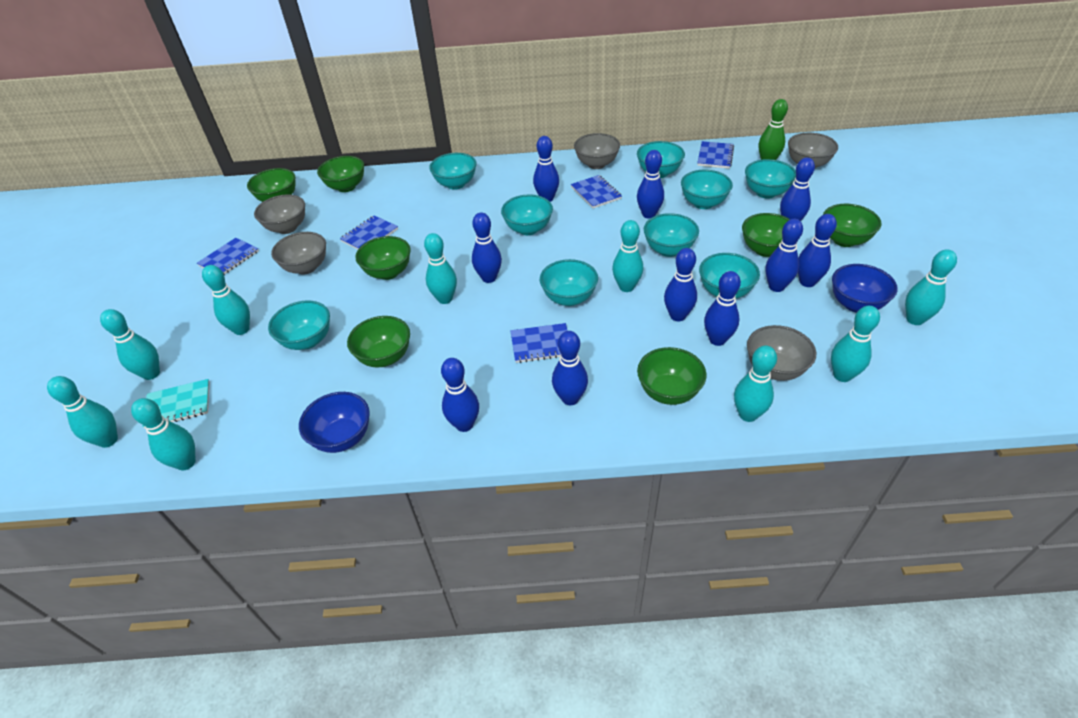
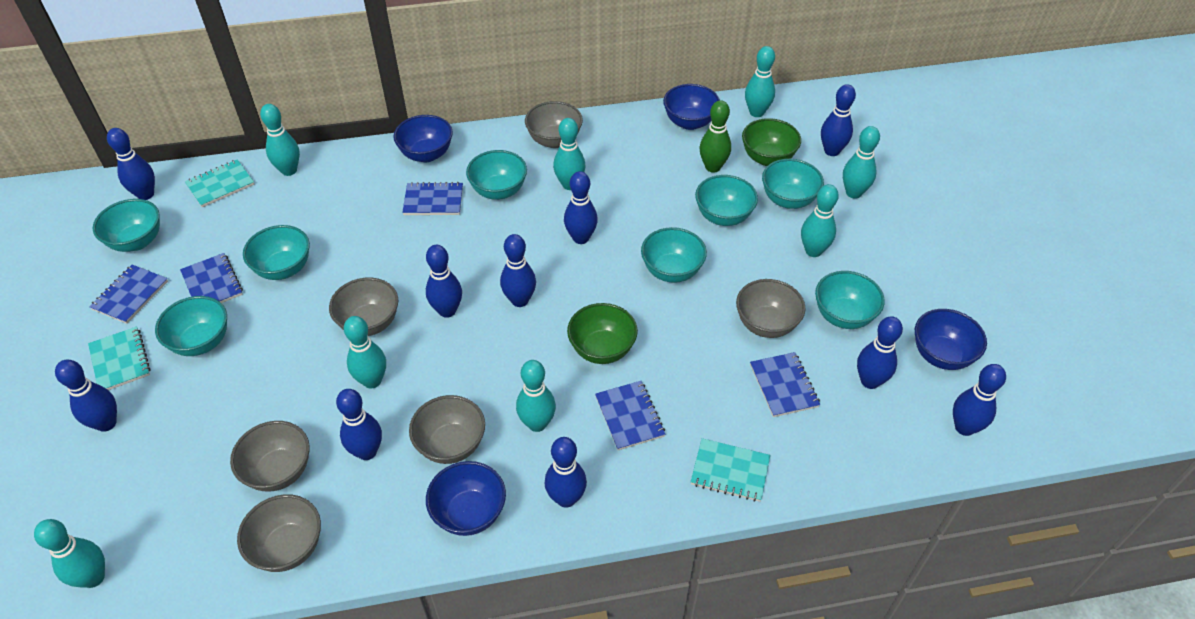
blue bowl: 2 -> 4
green bowl: 7 -> 2
grey bowl: 5 -> 6
turquoise bowl: 9 -> 8
turquoise bowling pin: 9 -> 8
turquoise notebook: 1 -> 3

